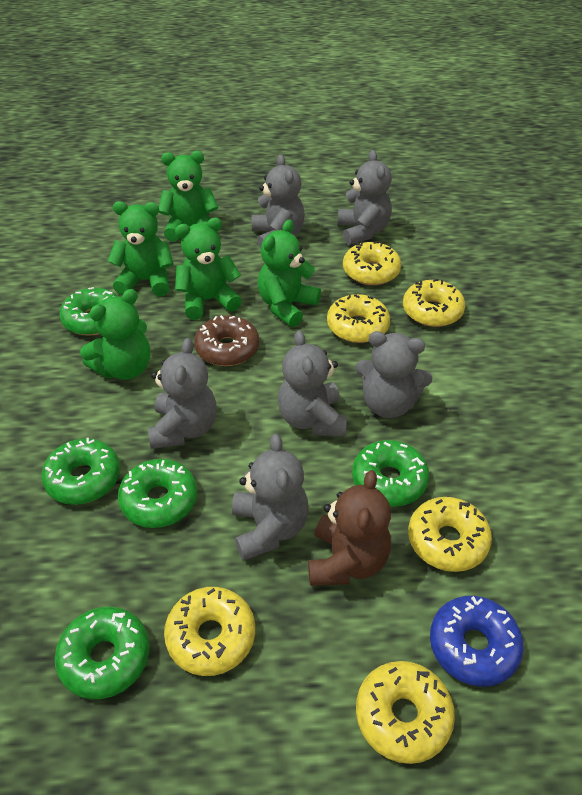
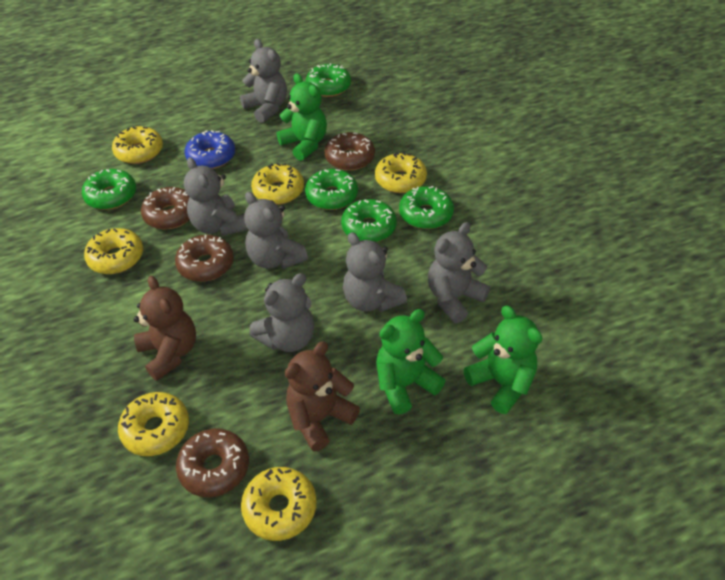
brown donut: 1 -> 4
brown teddy bear: 1 -> 2
green teddy bear: 5 -> 3

